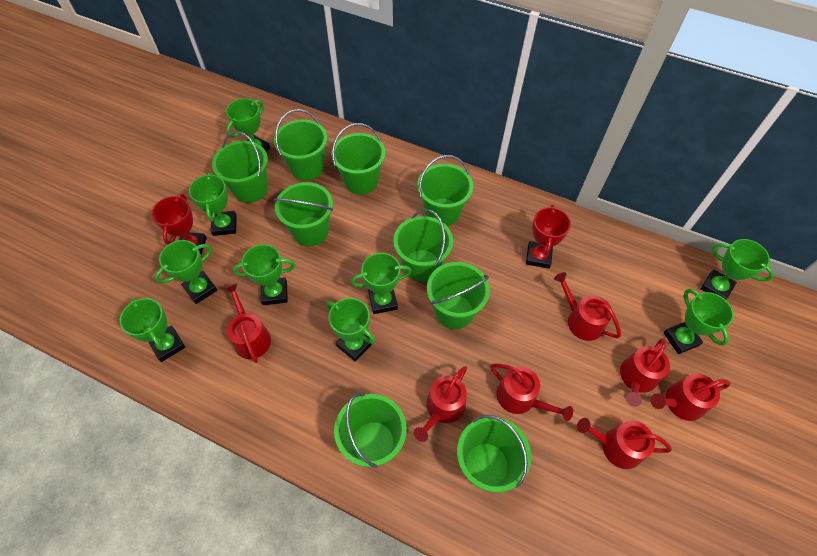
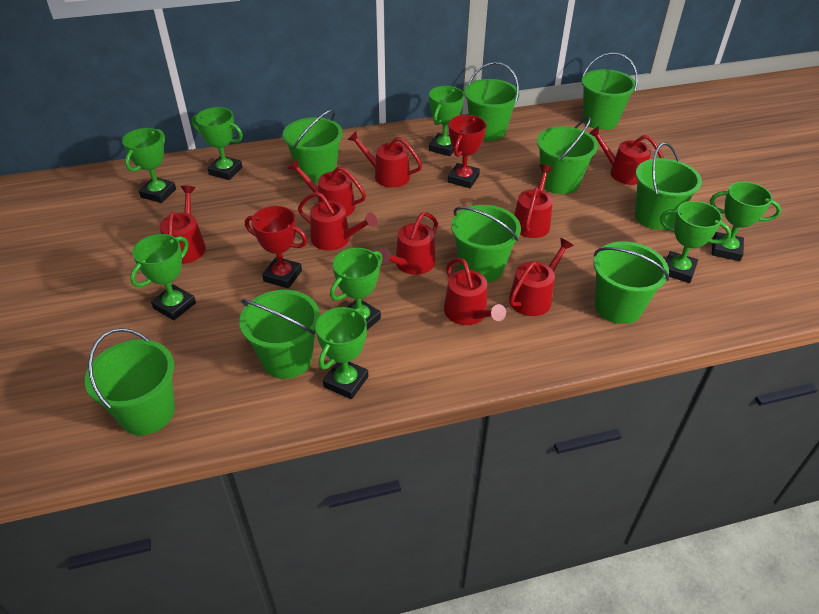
green trophy: 9 -> 8
red watering can: 7 -> 9

